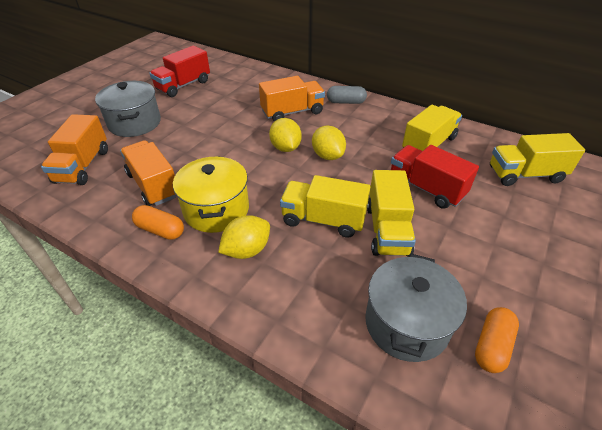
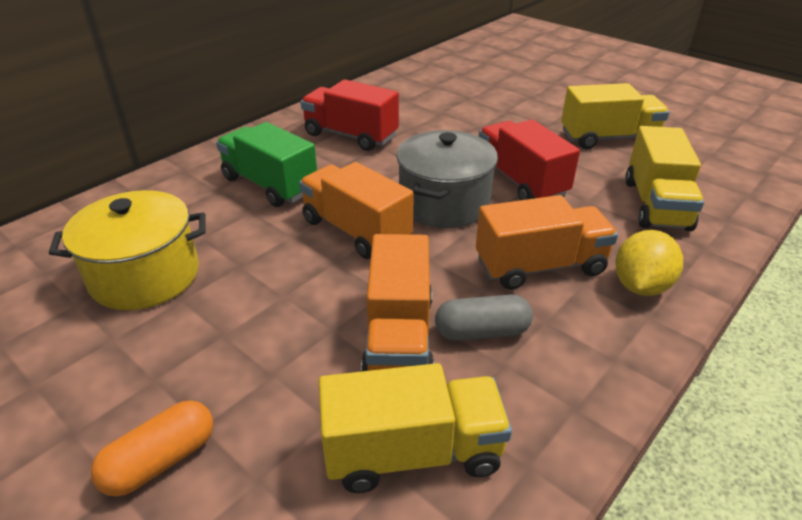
green truck: 0 -> 1
grey pot: 2 -> 1
orange capsule: 2 -> 1
yellow lemon: 3 -> 1
yellow truck: 4 -> 3

